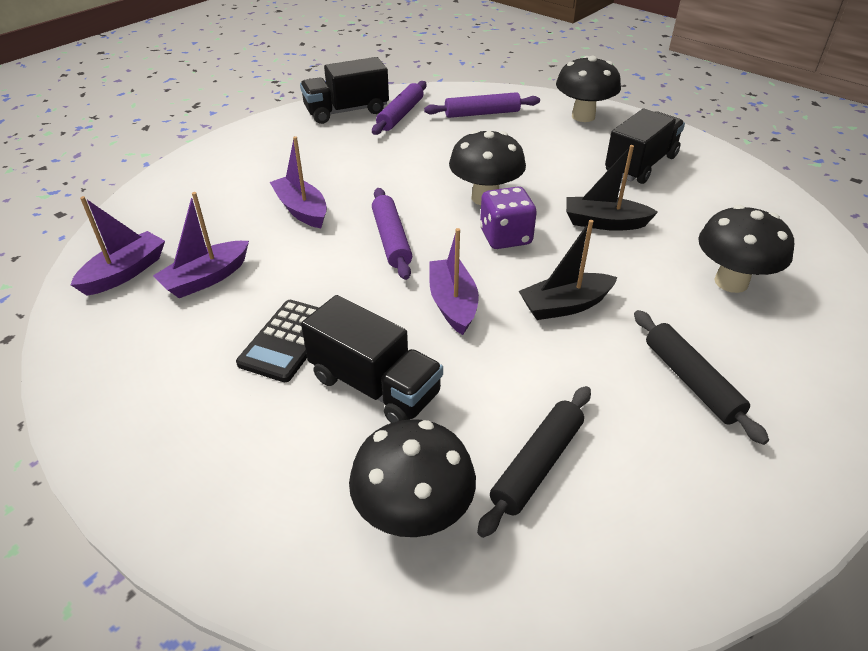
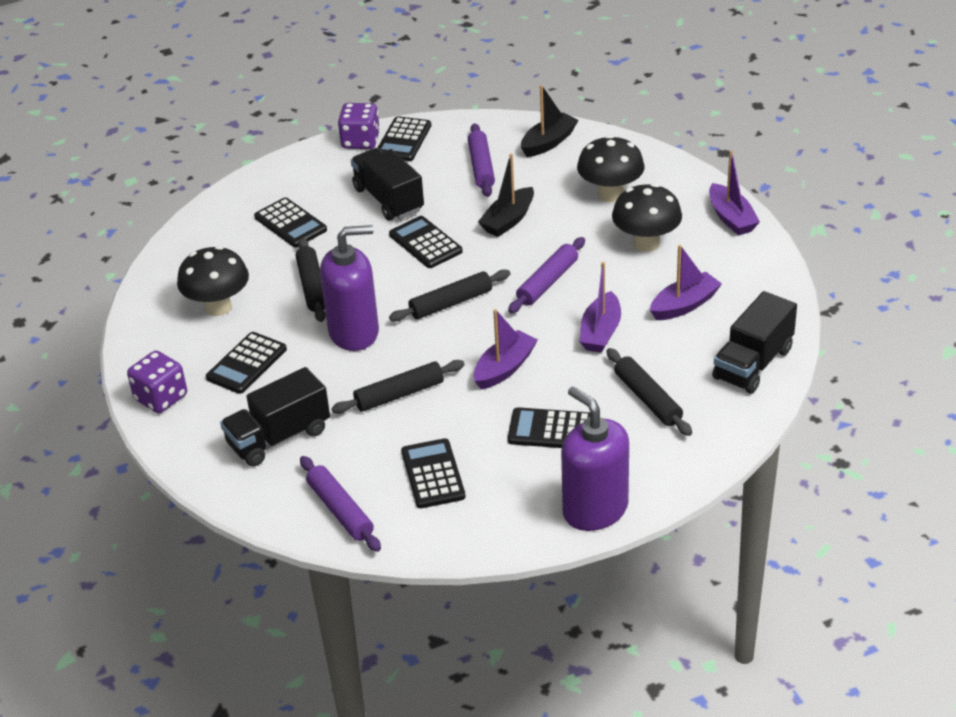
black calculator: 1 -> 6
black mushroom: 4 -> 3
black rolling pin: 2 -> 4
purple dice: 1 -> 2
purple soap dispenser: 0 -> 2

